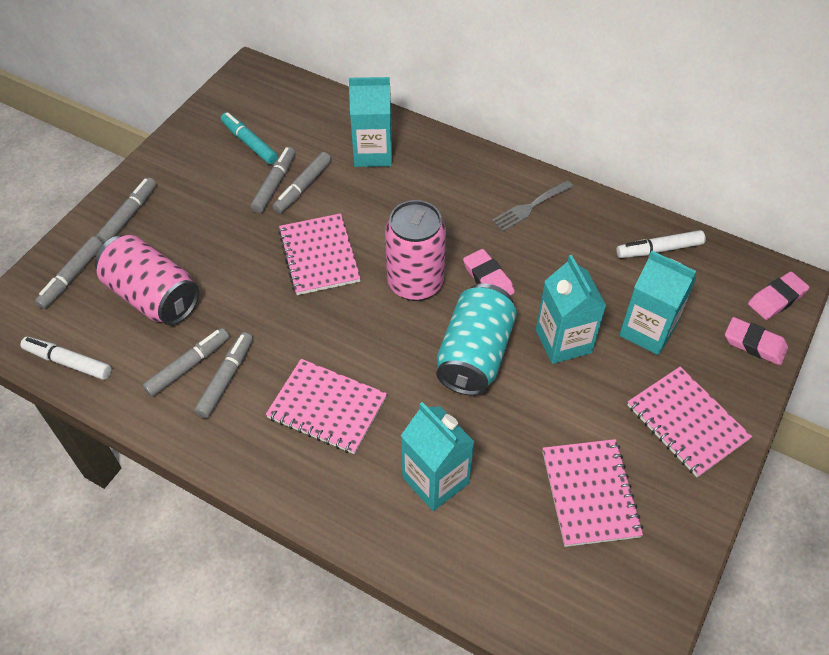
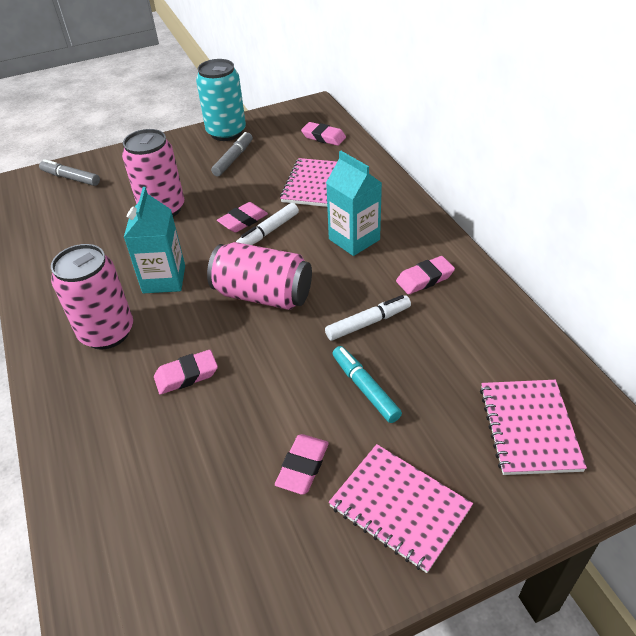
grey fork: 1 -> 0
grey marker: 6 -> 2
pink can: 2 -> 3
pink eraser: 3 -> 5
pink notebook: 4 -> 3
turquoise carton: 4 -> 2

